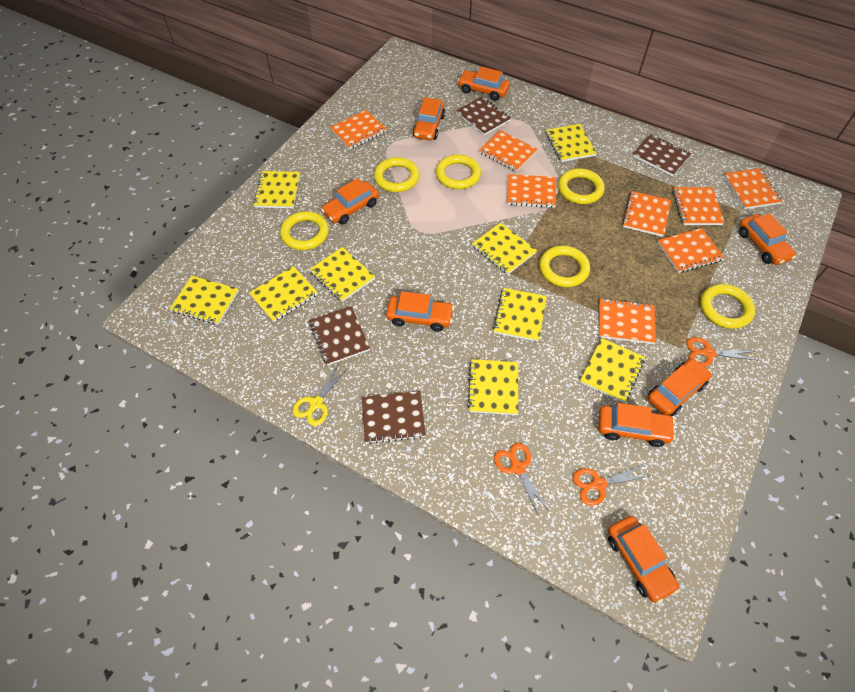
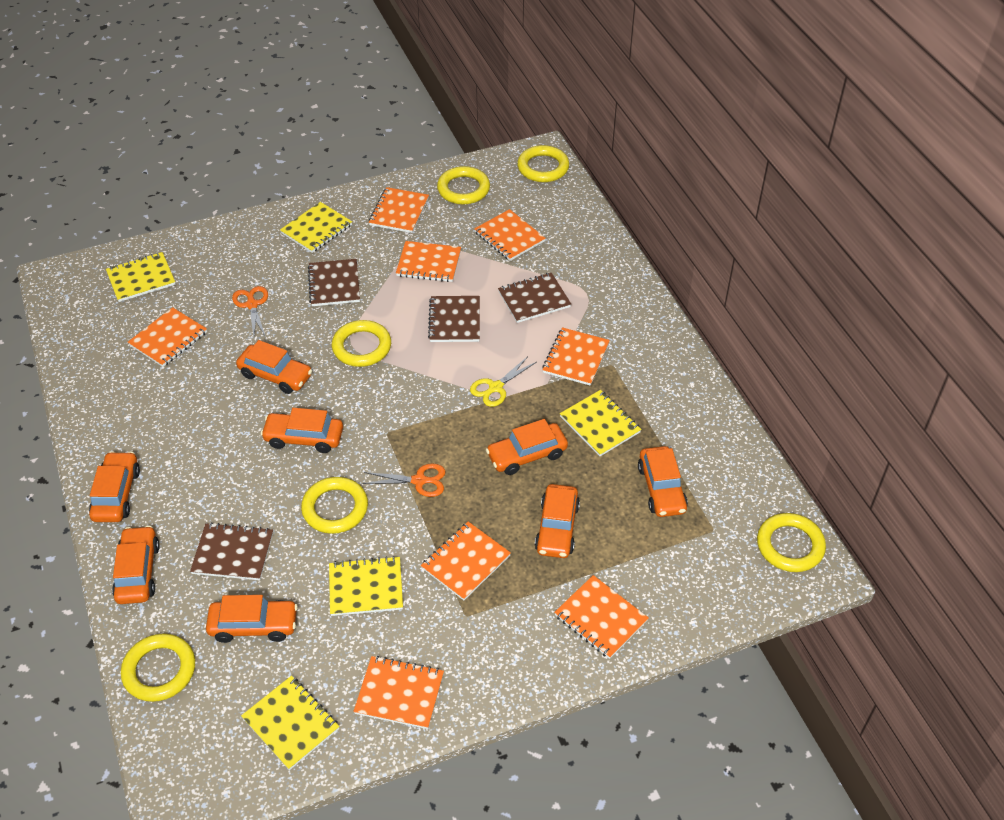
orange scissors: 3 -> 2
yellow notebook: 9 -> 5

